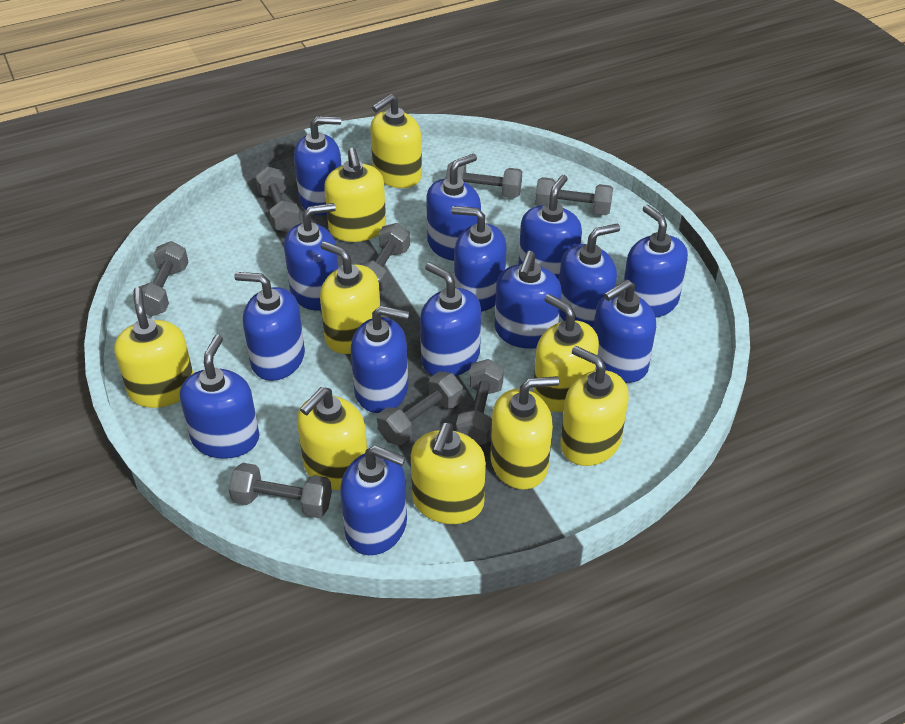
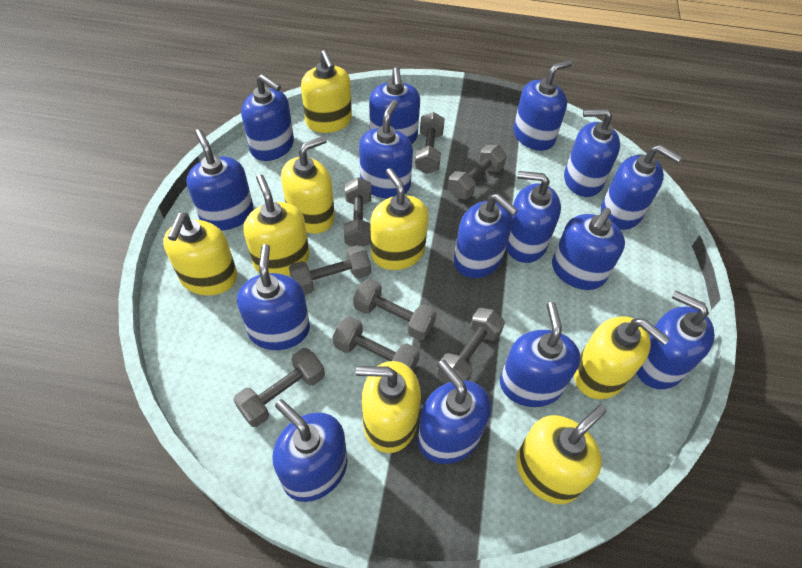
blue soap dispenser: 14 -> 15
yellow soap dispenser: 9 -> 8

